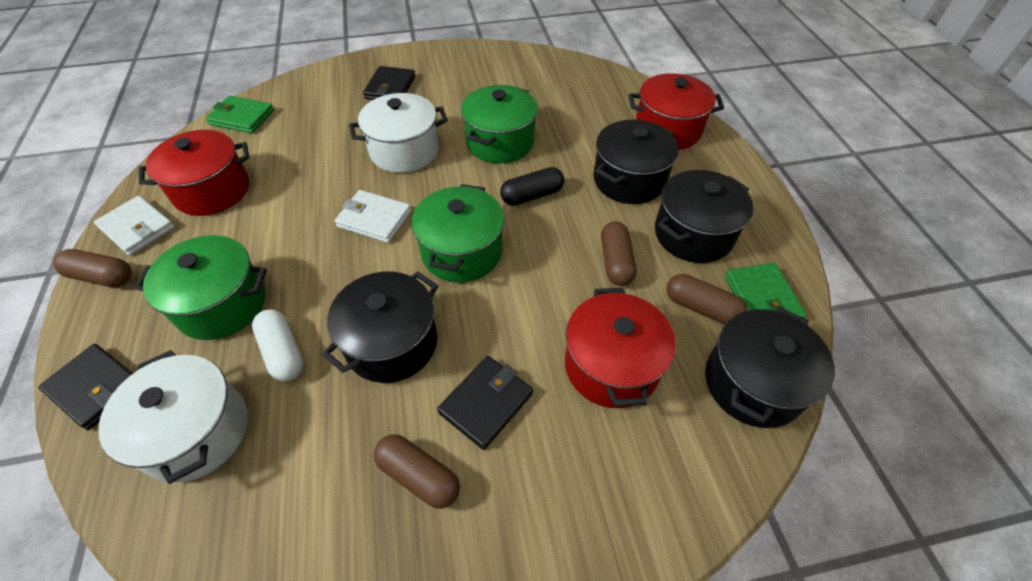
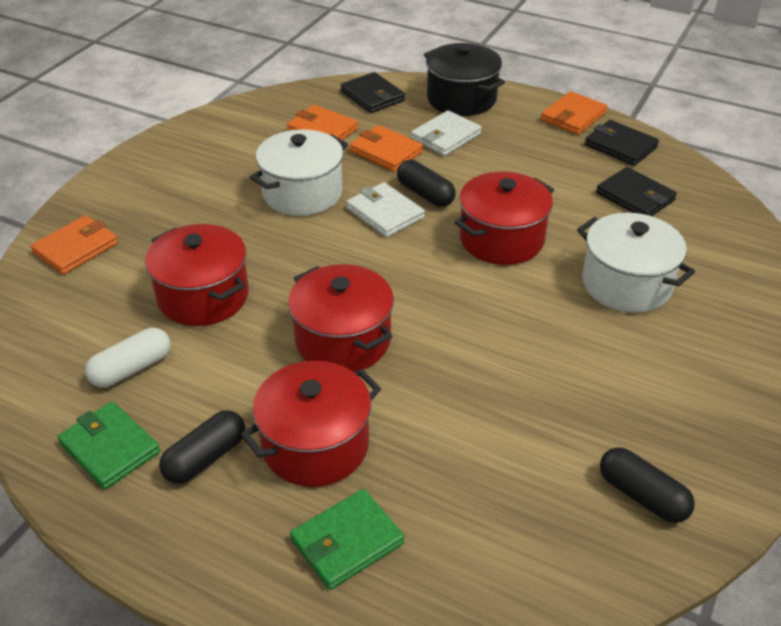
black capsule: 1 -> 3
black pot: 4 -> 1
brown capsule: 4 -> 0
green pot: 3 -> 0
orange wallet: 0 -> 4
red pot: 3 -> 4

